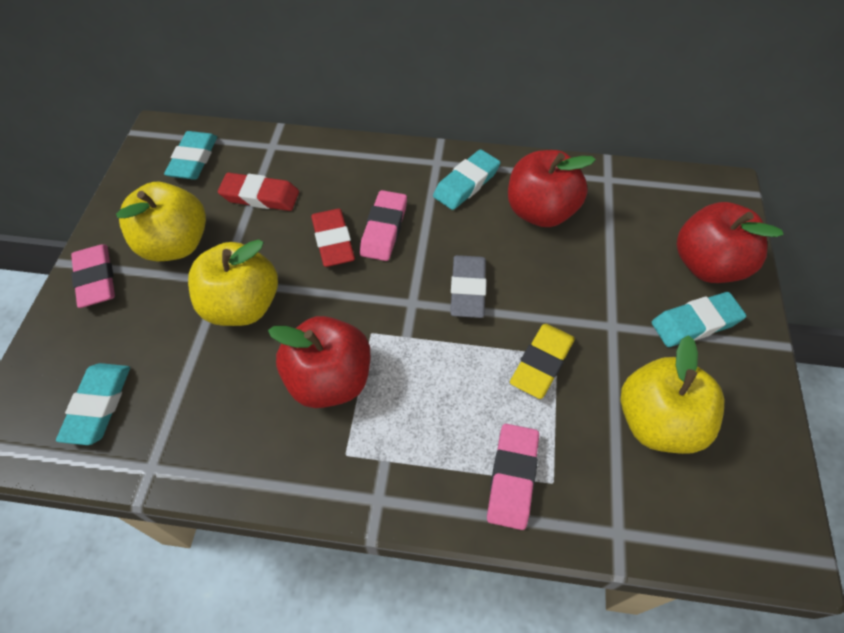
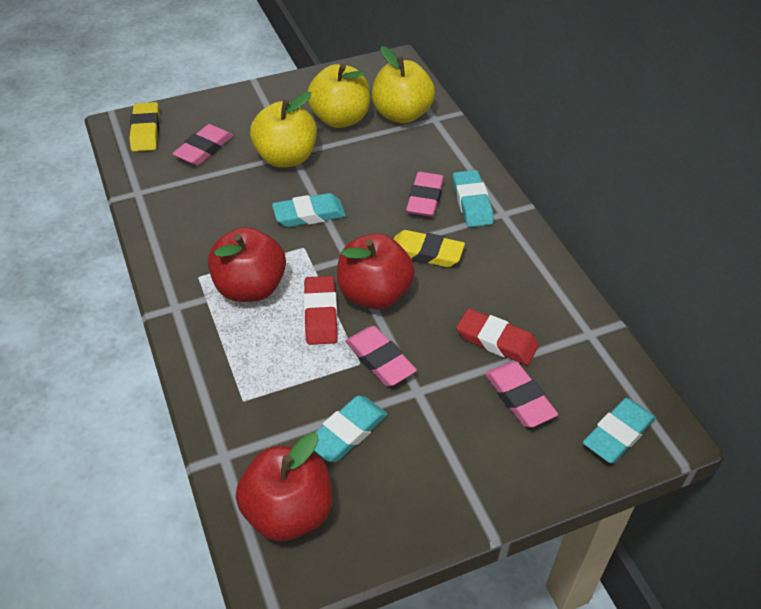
grey eraser: 1 -> 0
pink eraser: 3 -> 4
yellow eraser: 1 -> 2

